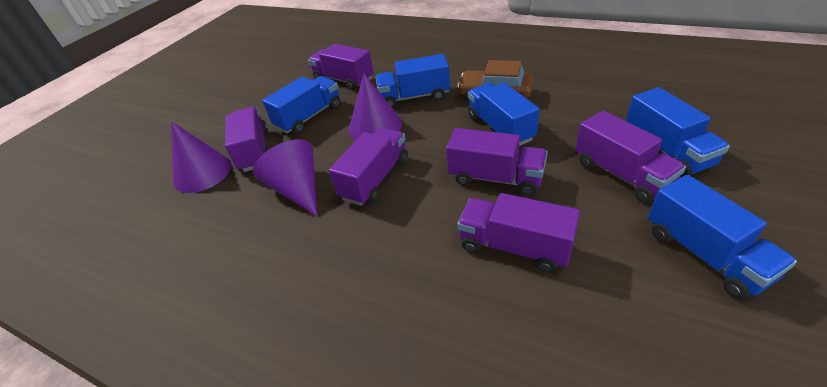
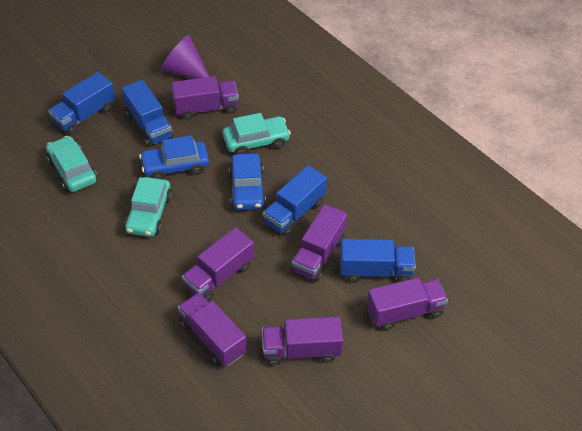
blue car: 0 -> 2
blue truck: 5 -> 4
brown car: 1 -> 0
purple cone: 3 -> 1
turquoise car: 0 -> 3

